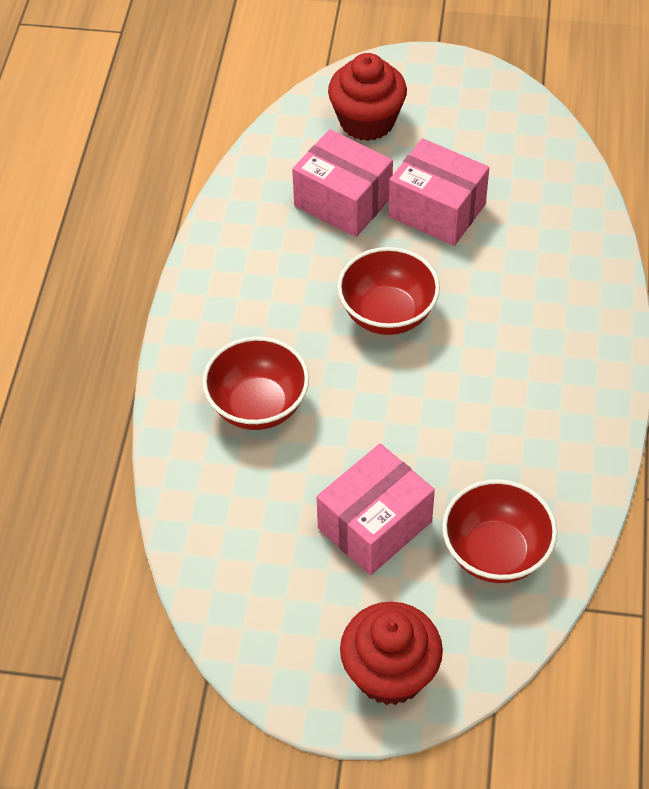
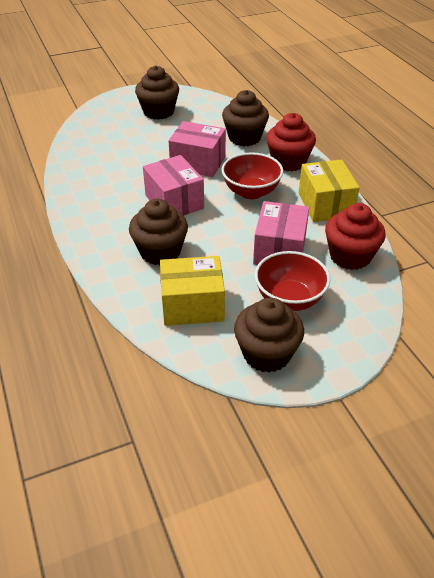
brown cupcake: 0 -> 4
red bowl: 3 -> 2
yellow box: 0 -> 2

